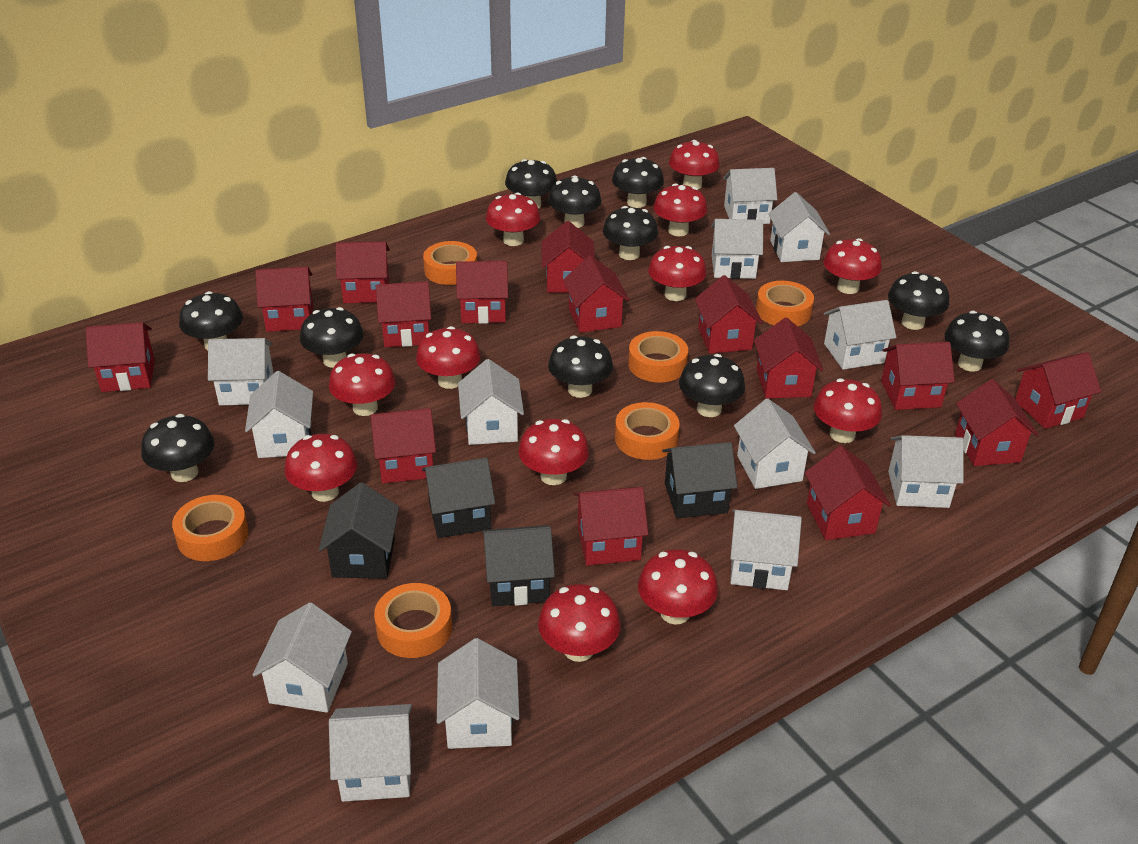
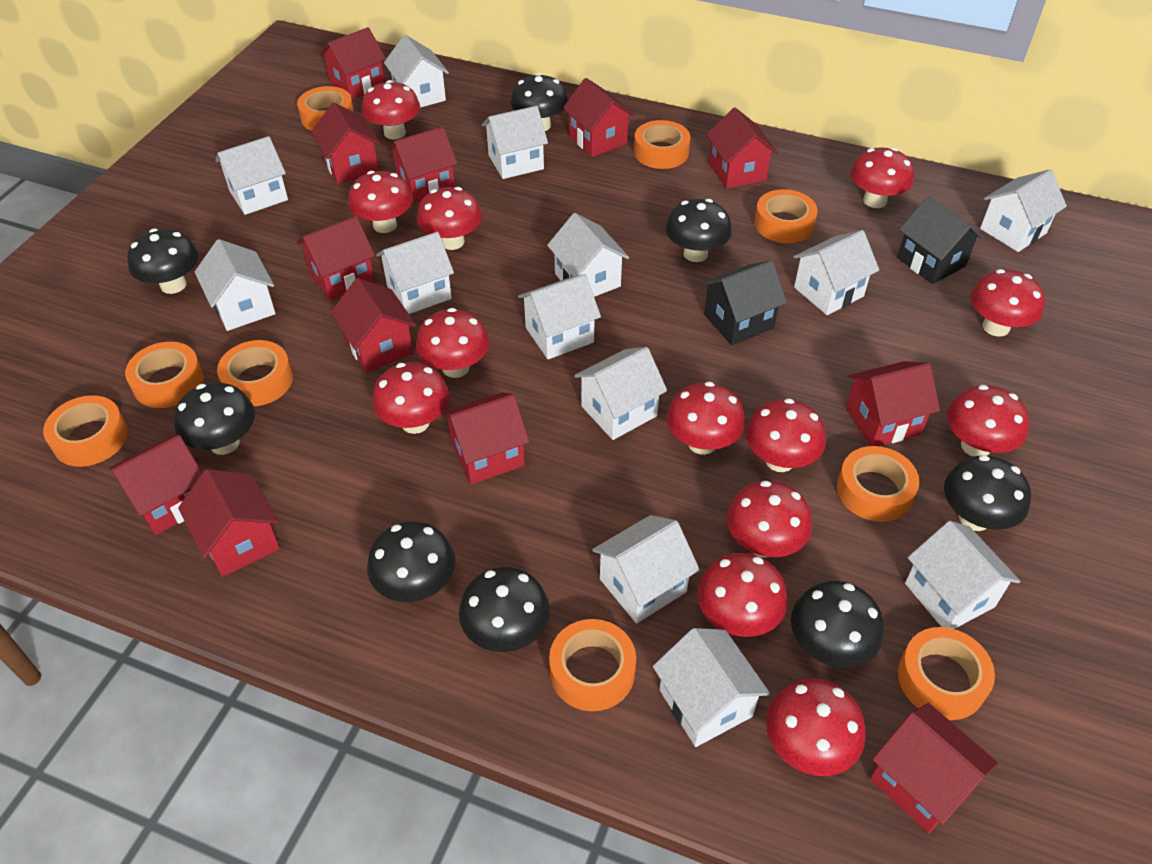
black house: 4 -> 2
black mushroom: 11 -> 8
orange tape: 6 -> 9
red house: 15 -> 12
red mushroom: 12 -> 13

